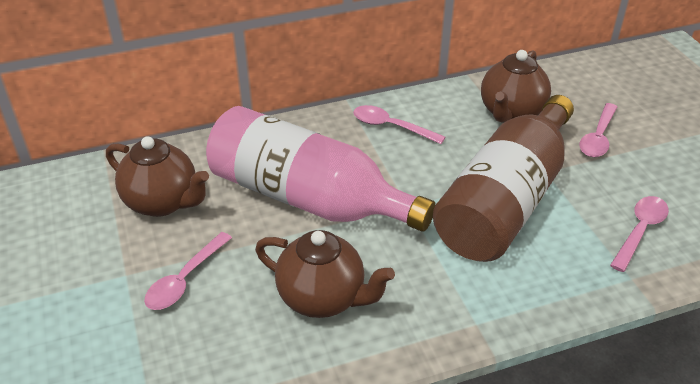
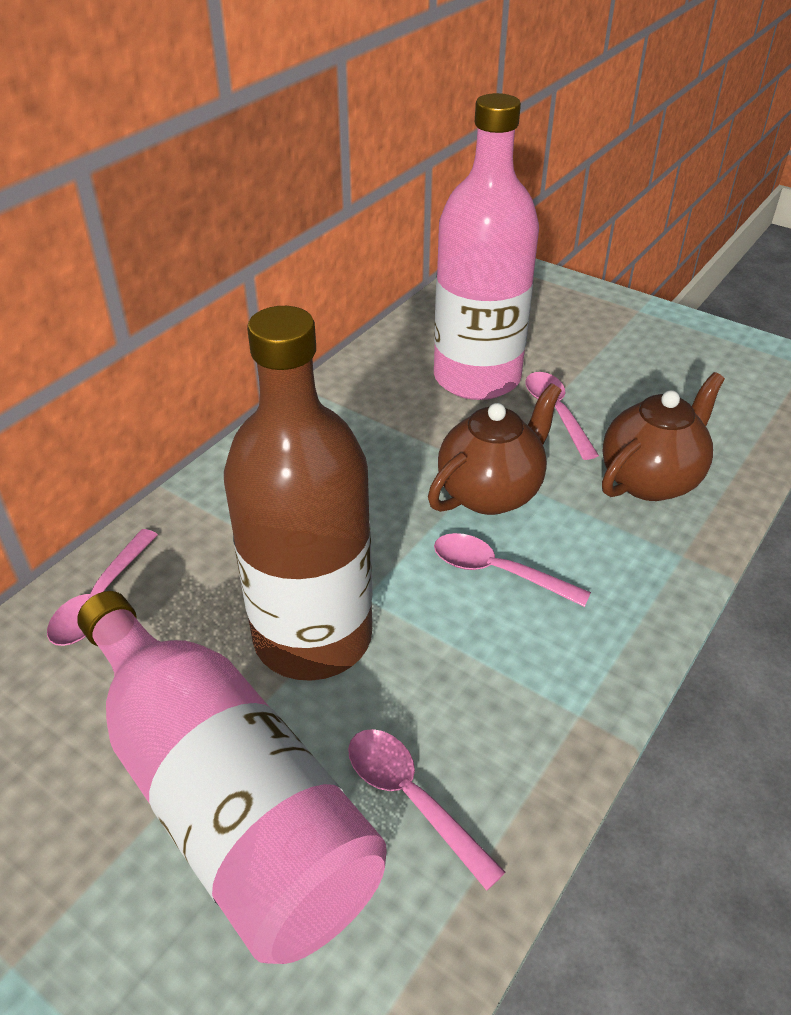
brown teapot: 3 -> 2
pink bottle: 1 -> 2

